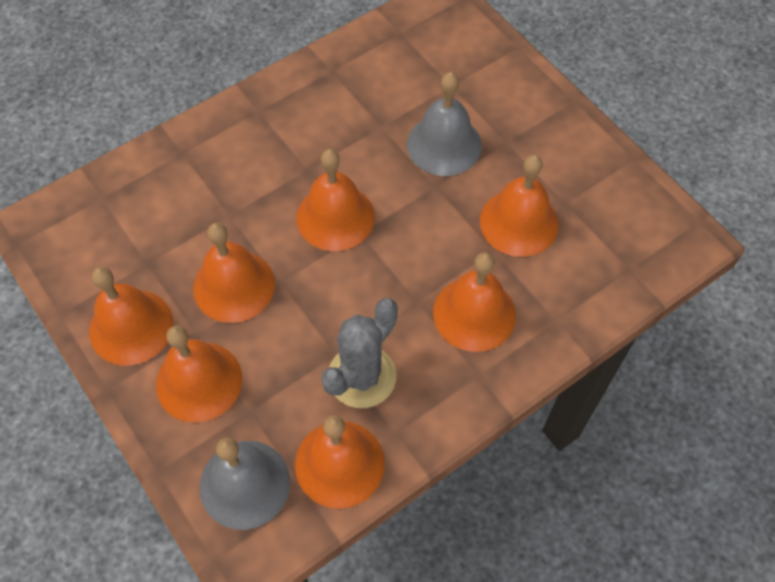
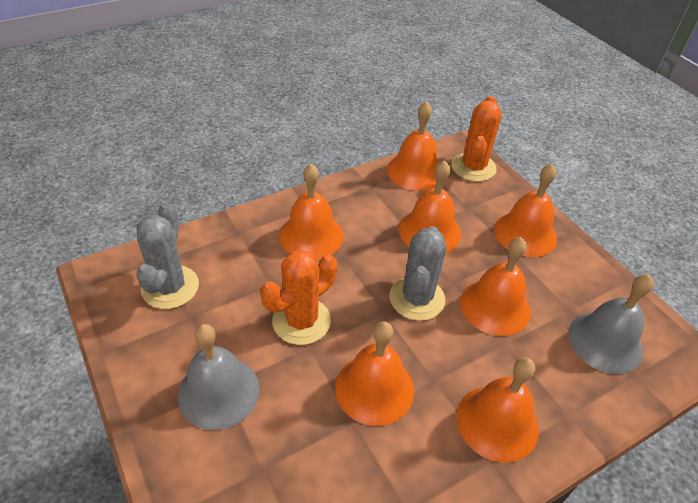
grey cactus: 1 -> 2
orange cactus: 0 -> 2

